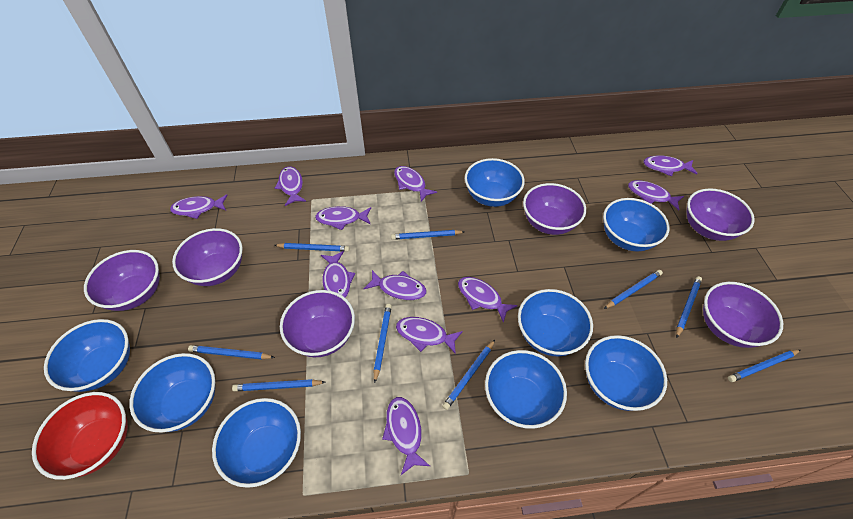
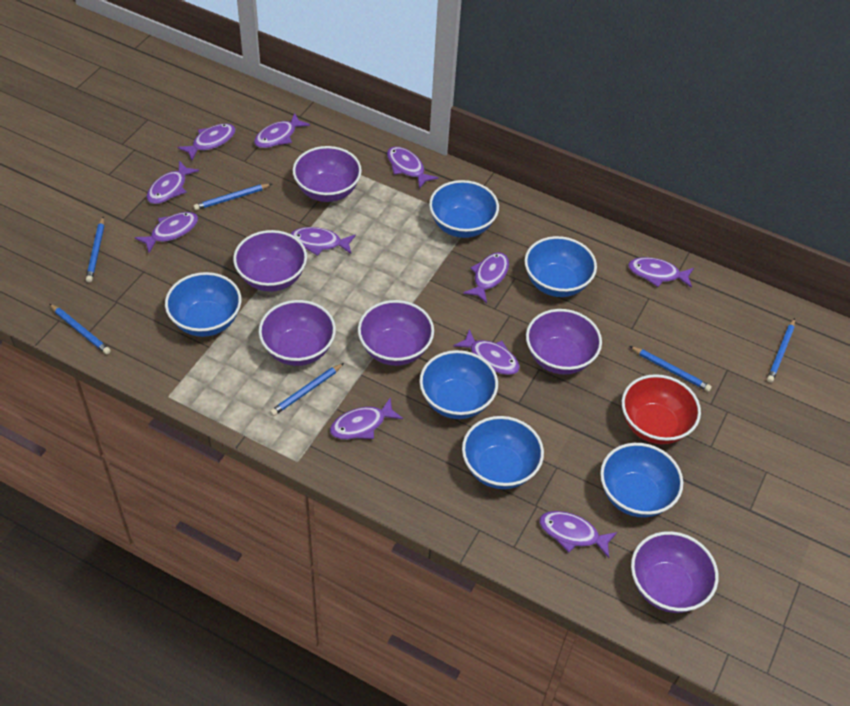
blue bowl: 8 -> 6
blue pencil: 9 -> 6

